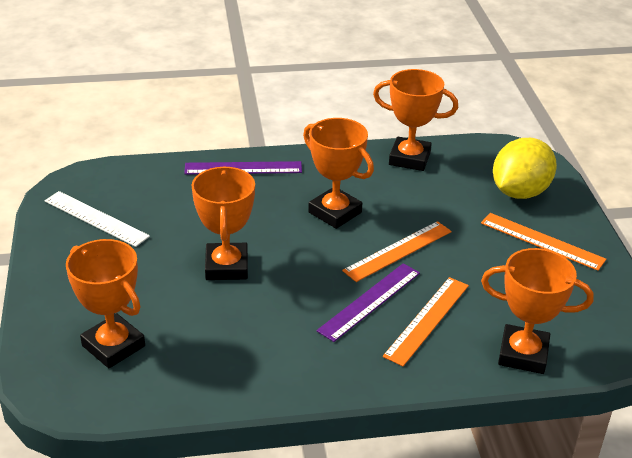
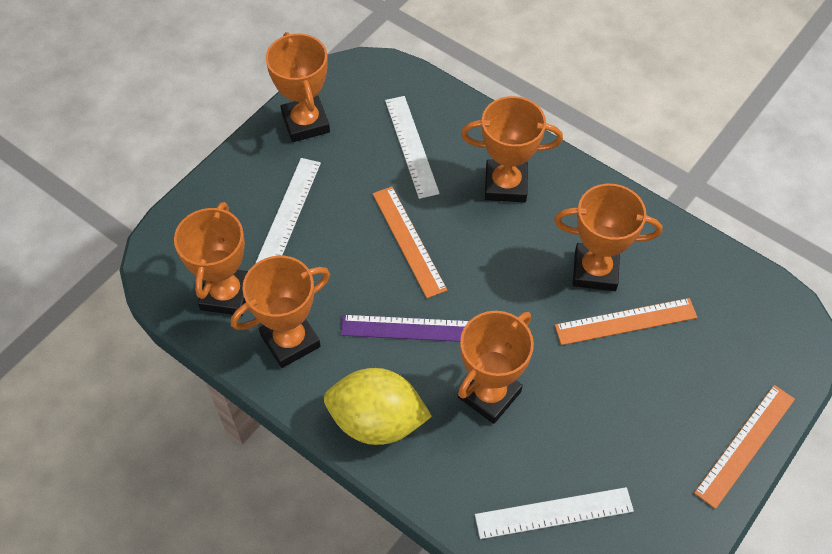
orange trophy: 5 -> 6
purple ruler: 2 -> 1
white ruler: 1 -> 3

